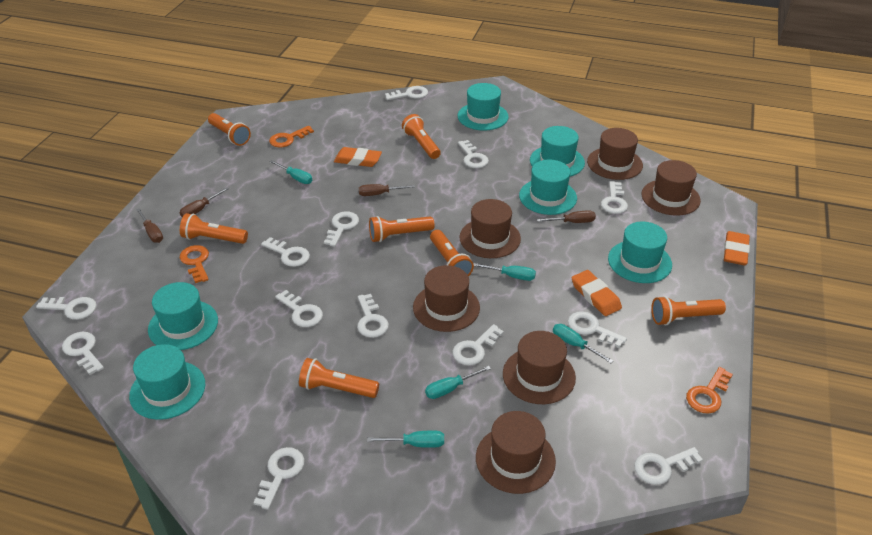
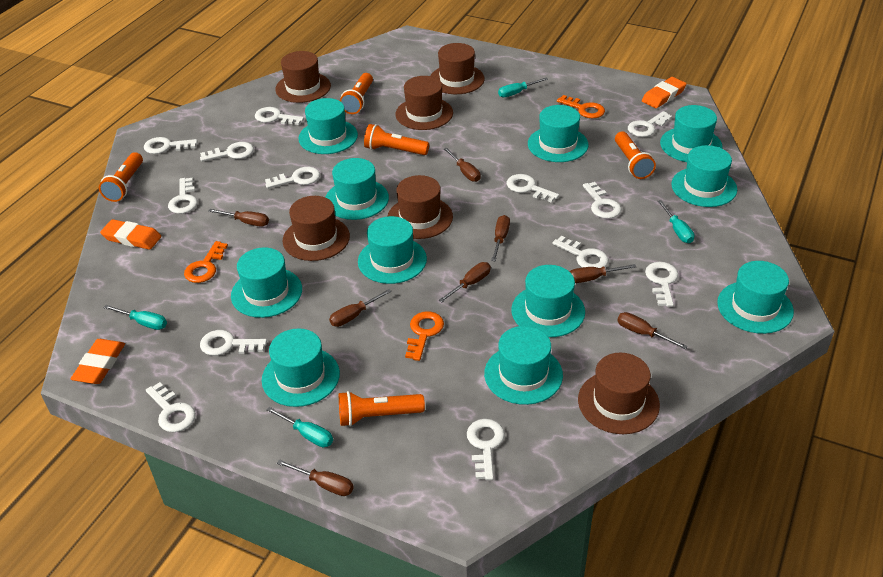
brown screwdriver: 4 -> 8
orange flashlight: 7 -> 5
turquoise hat: 6 -> 11
turquoise screwdriver: 5 -> 4

